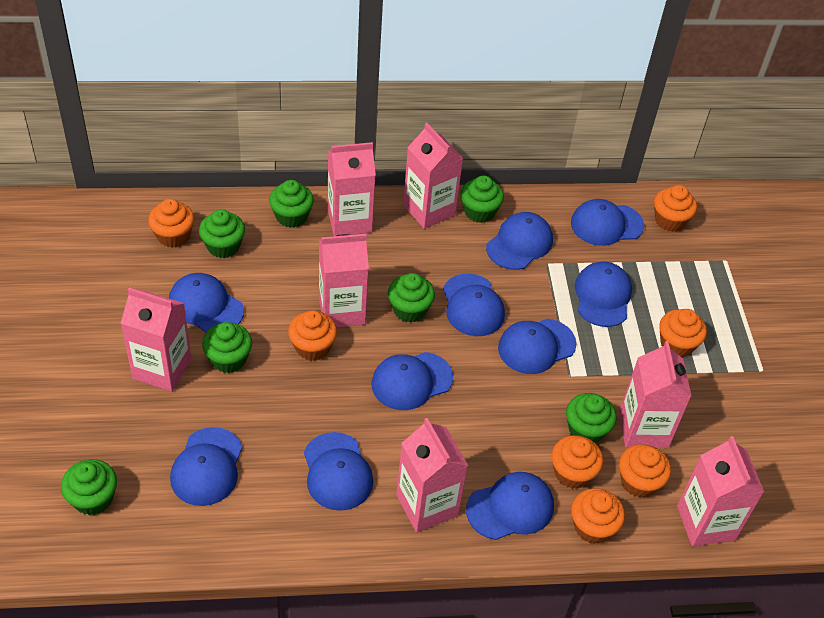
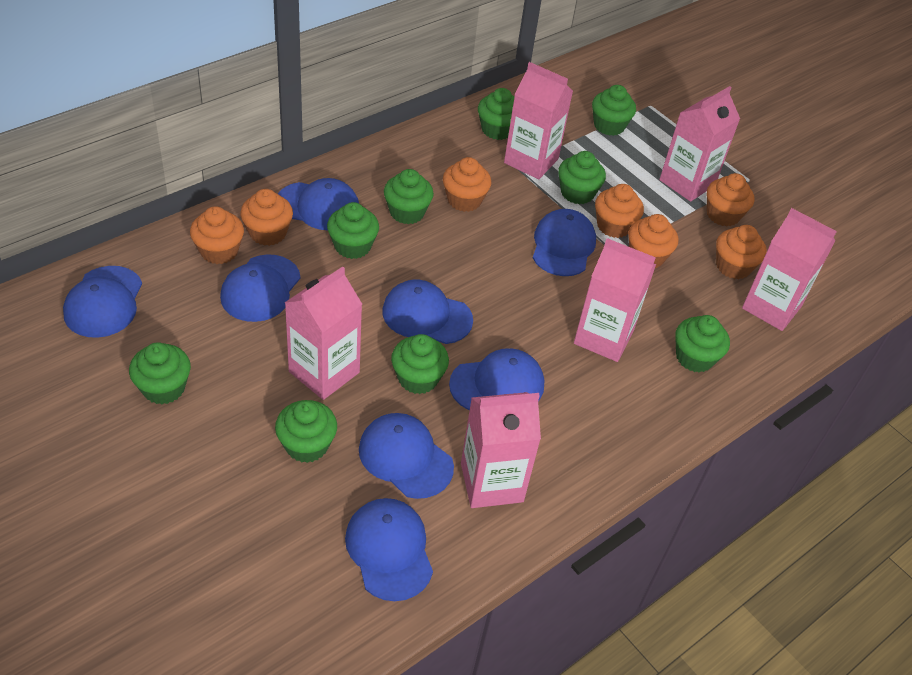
blue cap: 10 -> 8
green cupcake: 7 -> 9
pink carton: 7 -> 6

